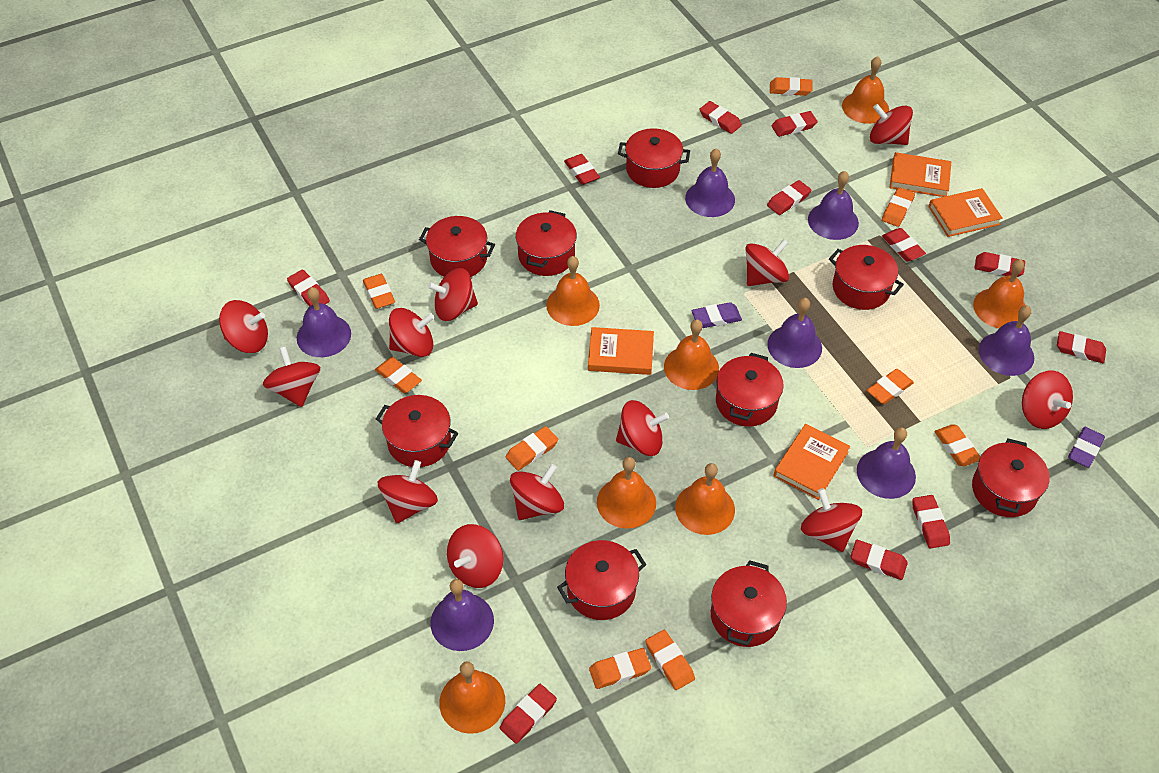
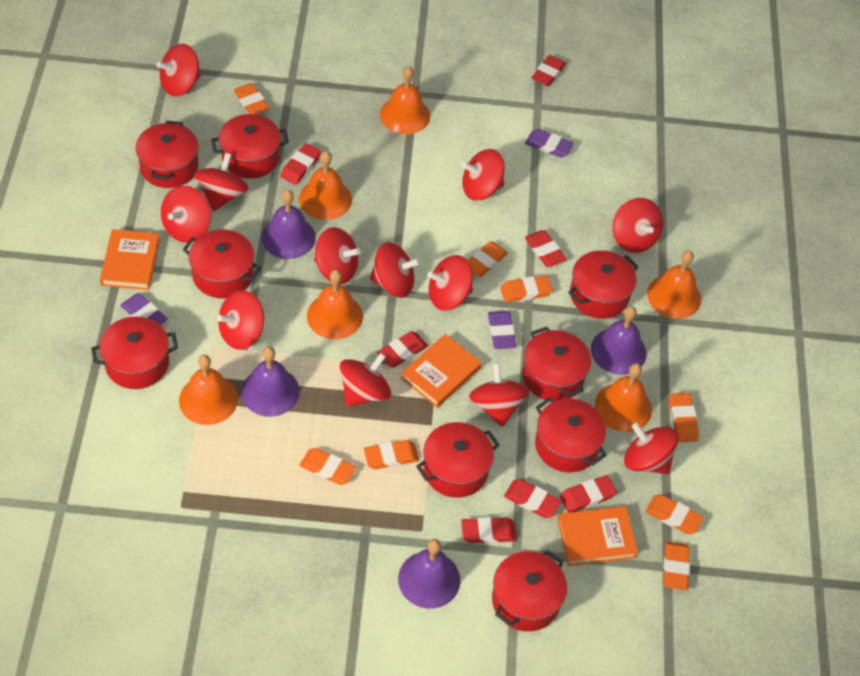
orange bell: 7 -> 6
orange book: 4 -> 3
orange eraser: 9 -> 8
purple bell: 7 -> 4
purple eraser: 2 -> 3
red eraser: 11 -> 7

